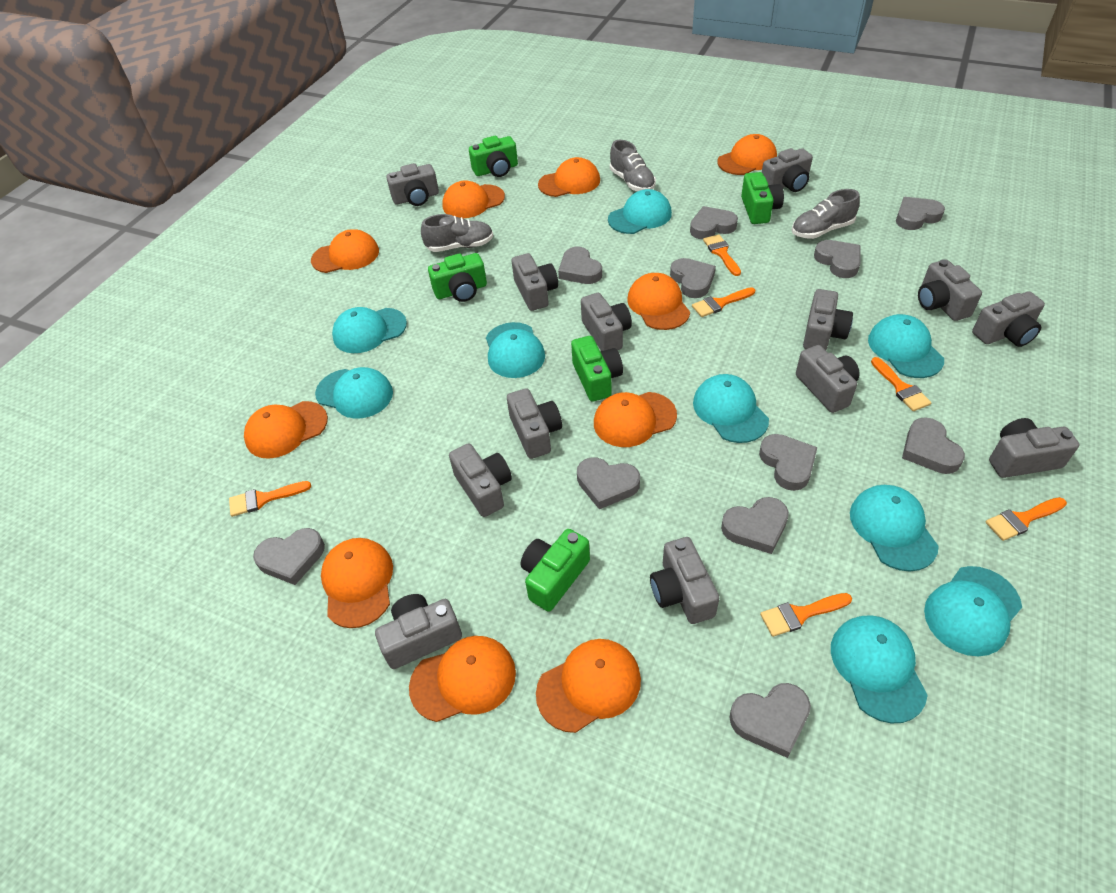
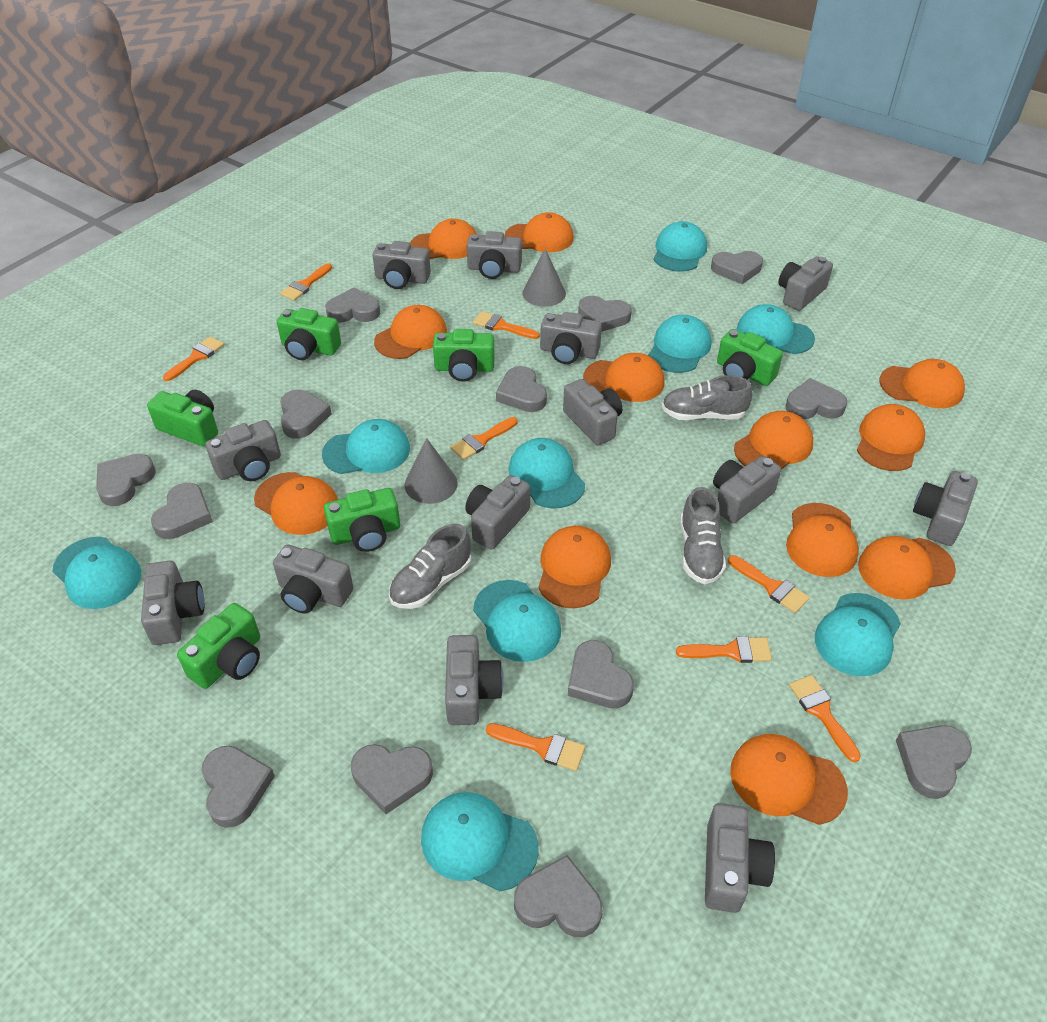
green camera: 5 -> 6
grey cone: 0 -> 2
grey heart: 11 -> 13
orange brush: 6 -> 8
orange cap: 10 -> 12

